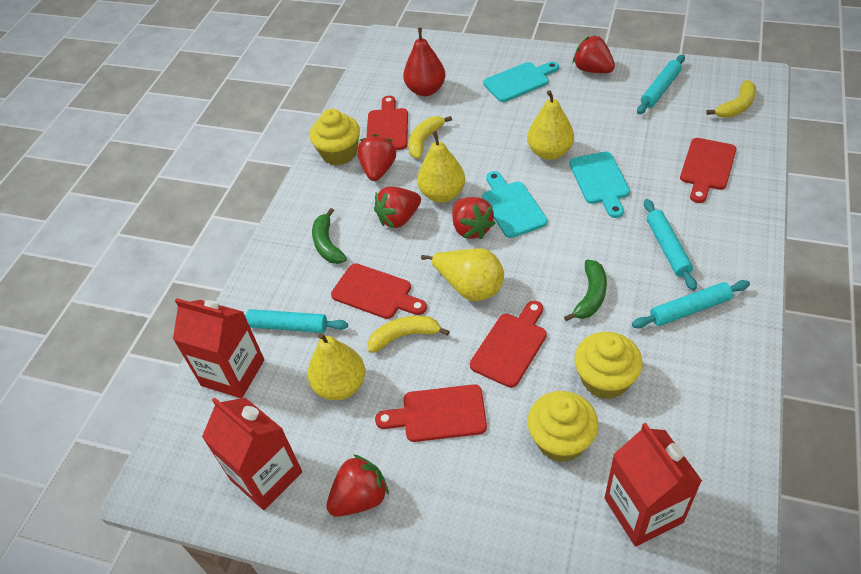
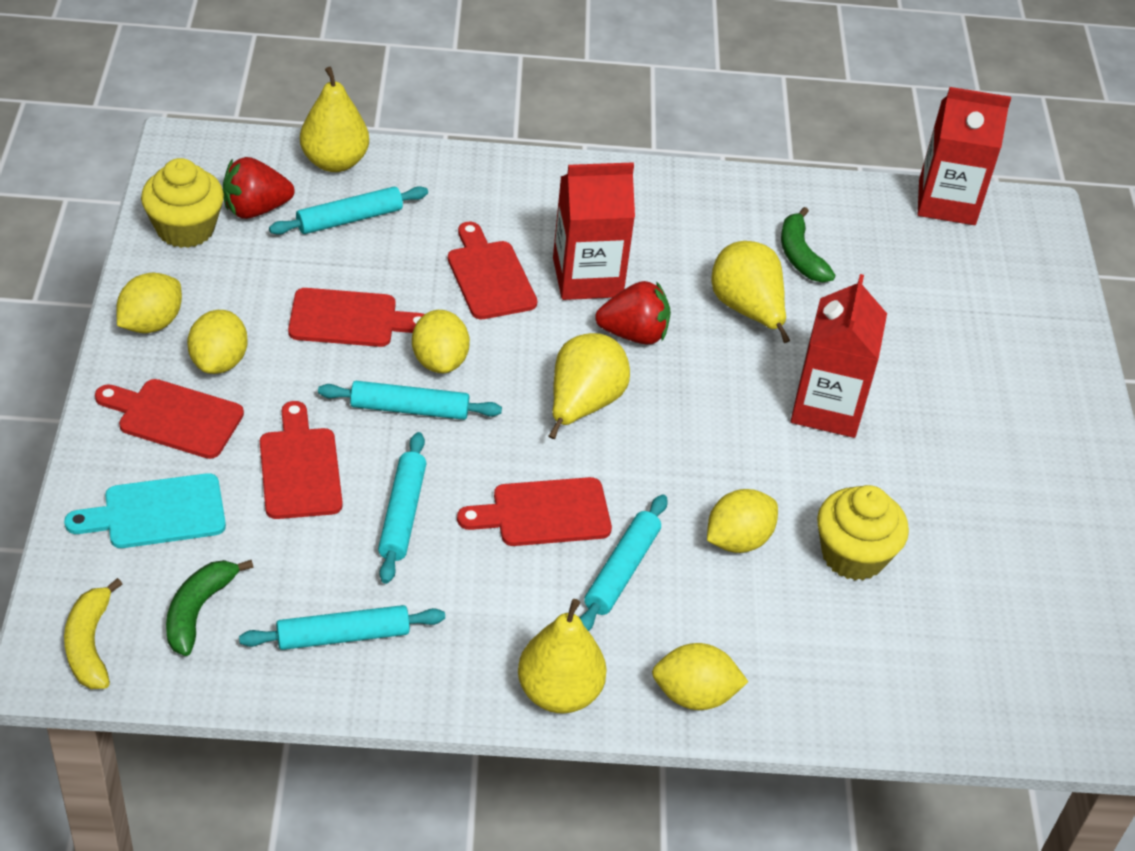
red pear: 1 -> 0
red strawberry: 5 -> 2
turquoise cutting board: 3 -> 1
turquoise rolling pin: 4 -> 5
yellow banana: 3 -> 1
yellow cupcake: 3 -> 2
yellow lemon: 0 -> 5

